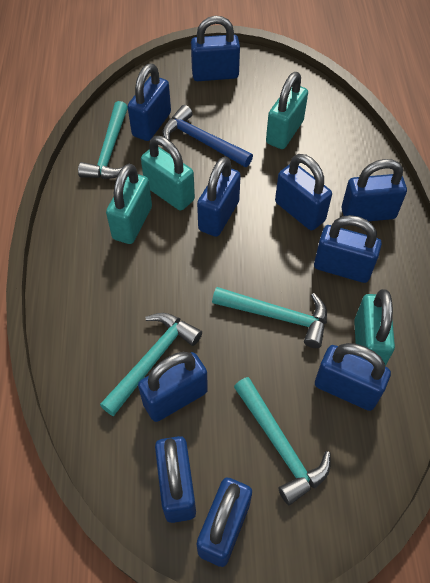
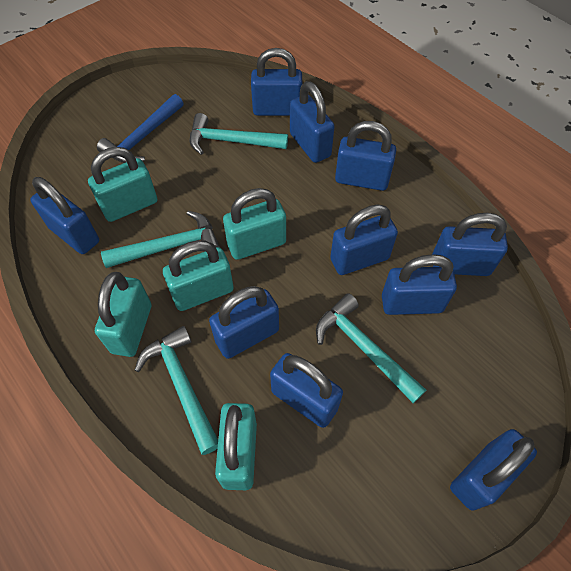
turquoise padlock: 4 -> 5

